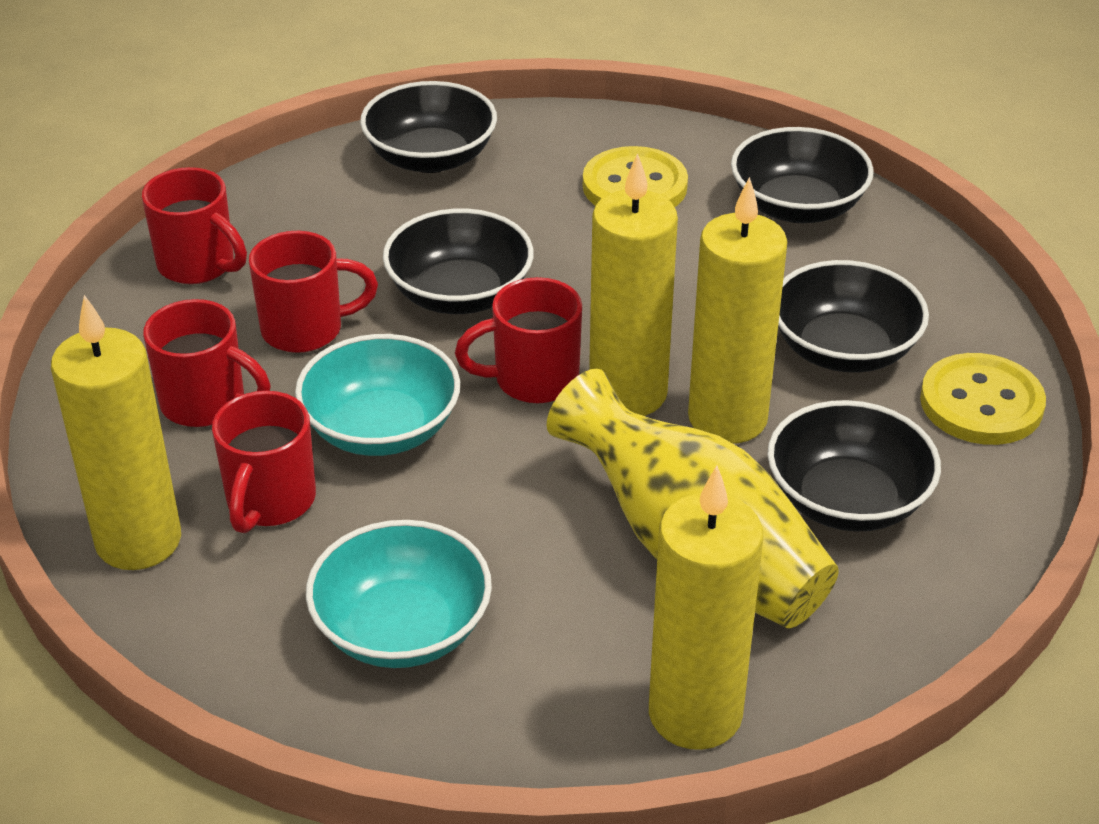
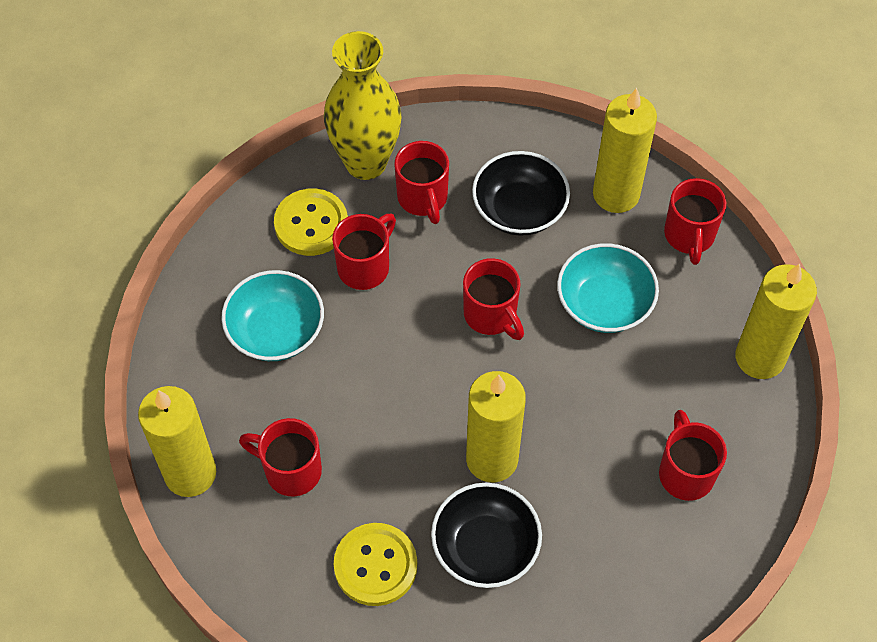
black bowl: 5 -> 2
red mug: 5 -> 6

